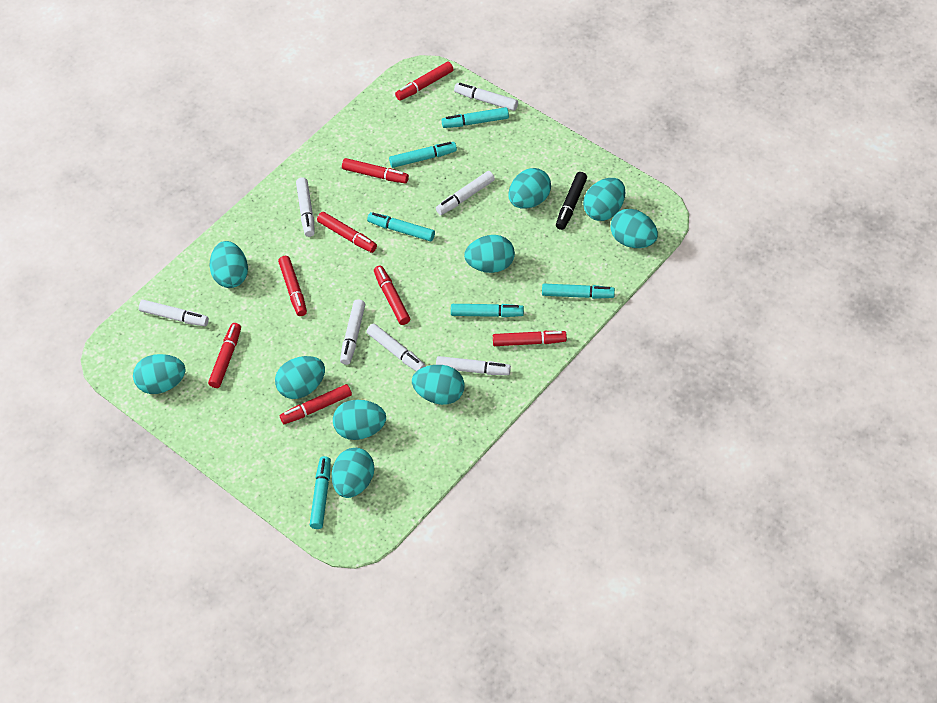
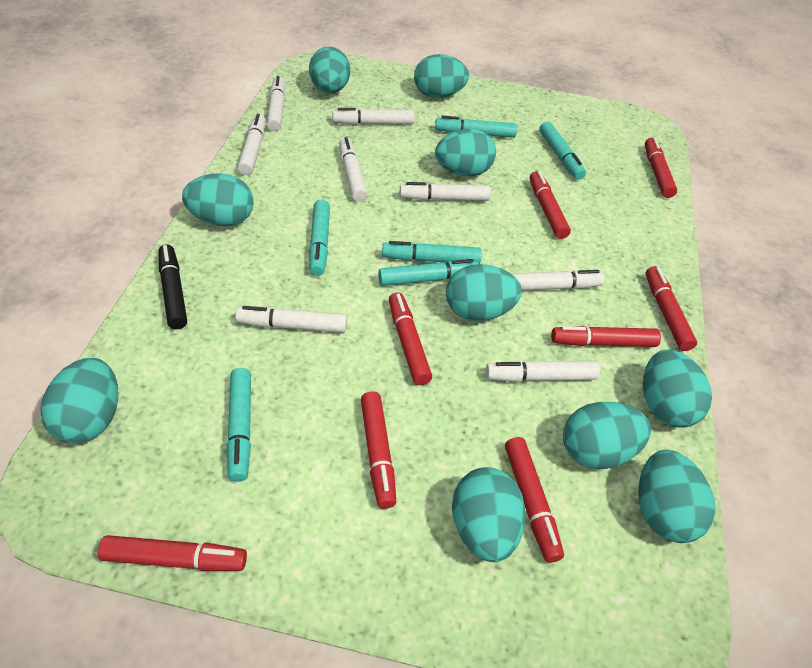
white marker: 7 -> 8

